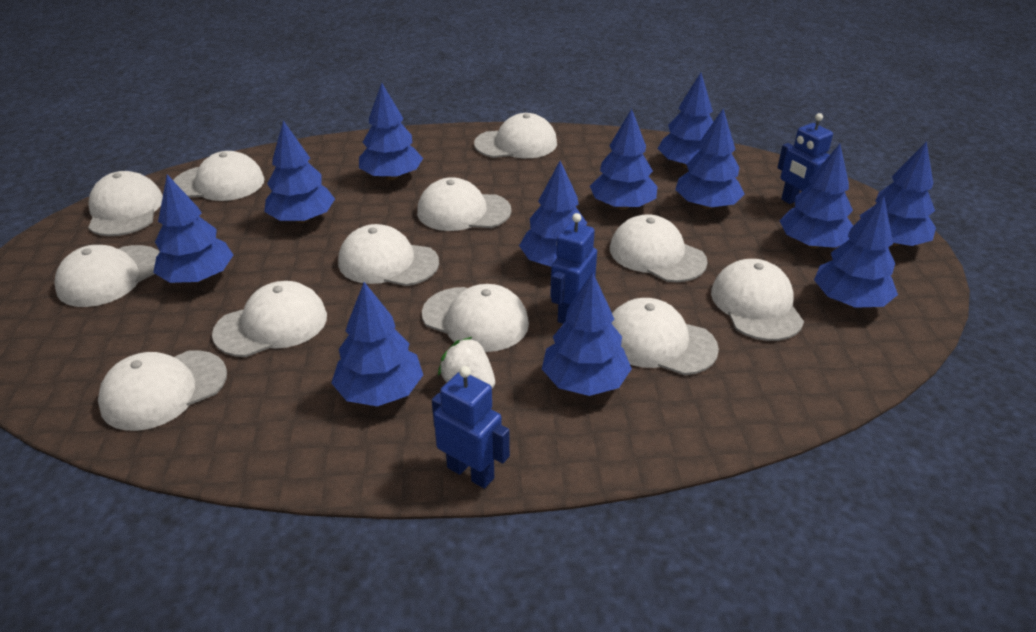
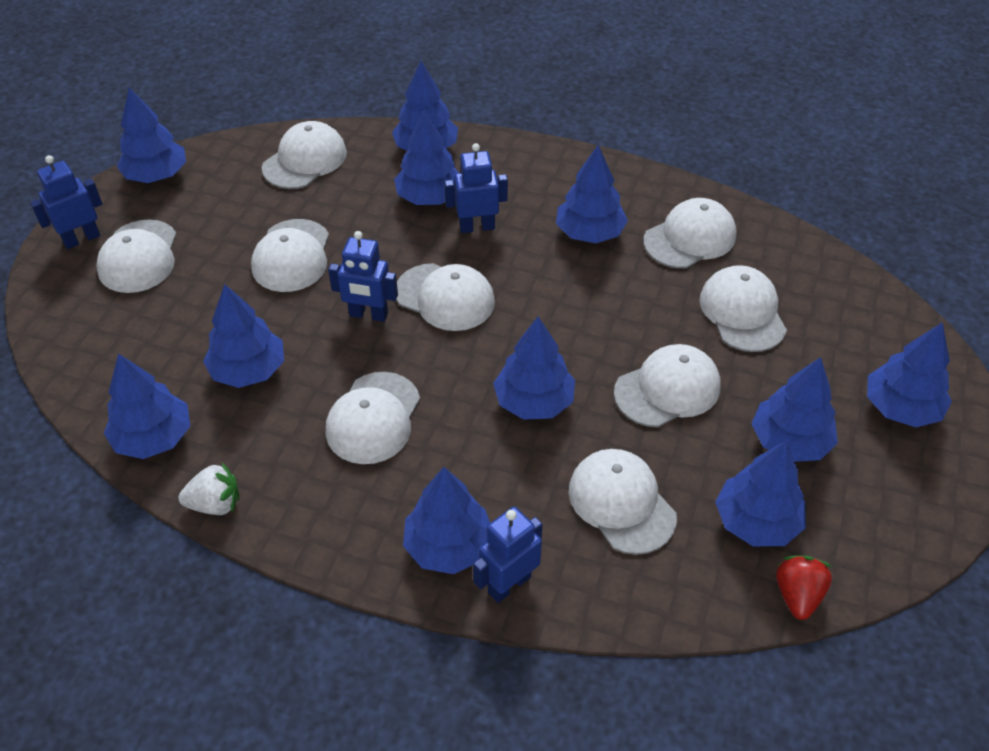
blue robot: 3 -> 4
blue tree: 12 -> 11
red strawberry: 0 -> 1
white cap: 12 -> 9

